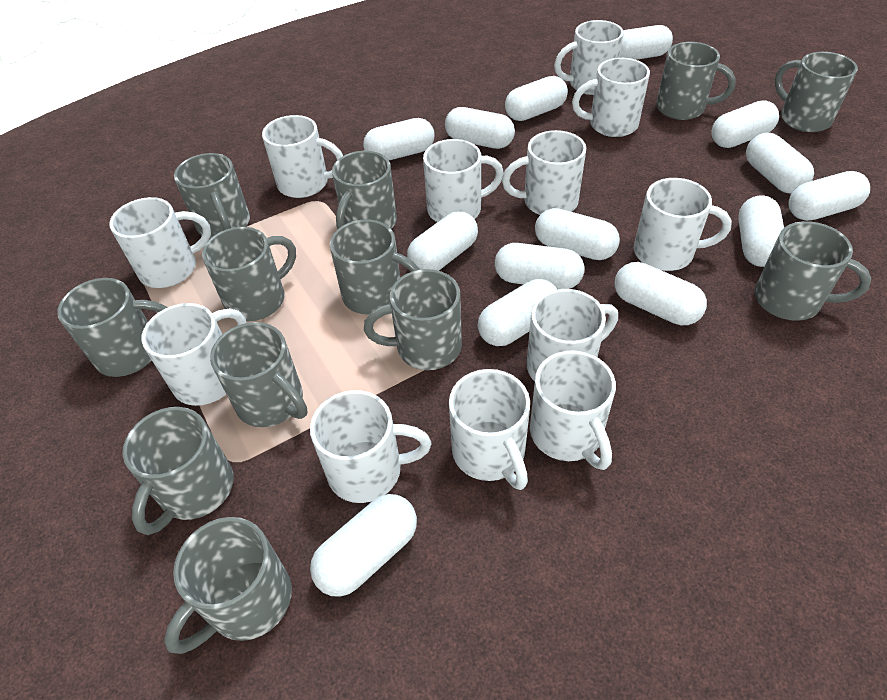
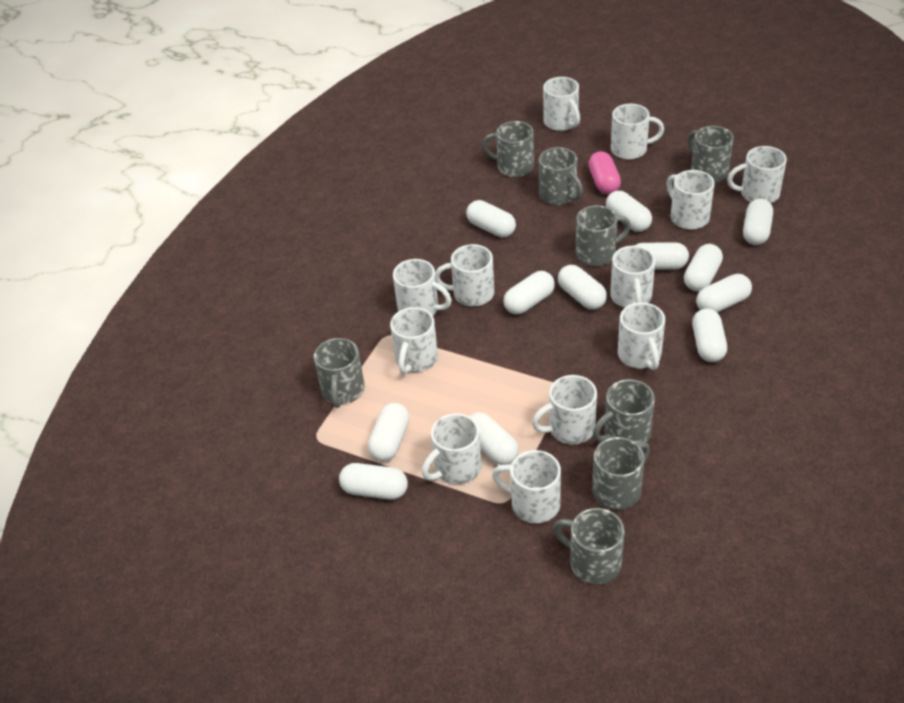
grey mug: 12 -> 8
pink capsule: 0 -> 1
white capsule: 14 -> 12

